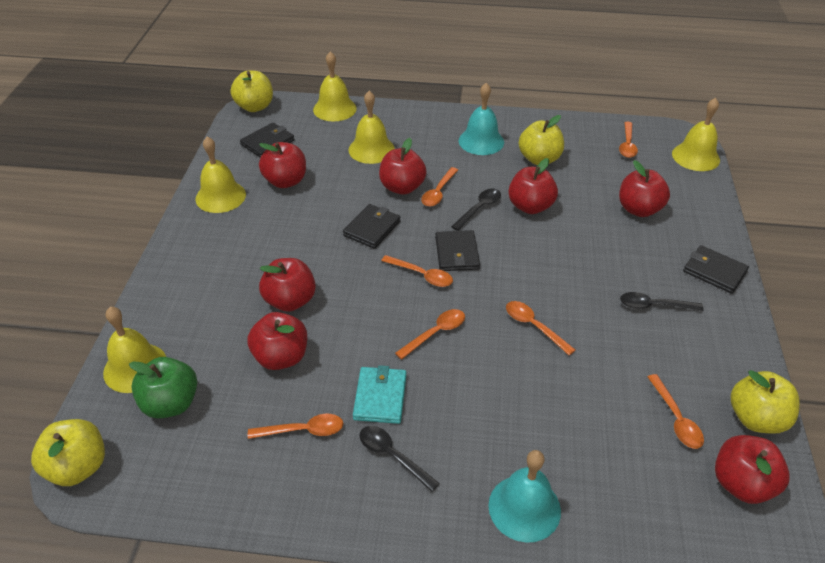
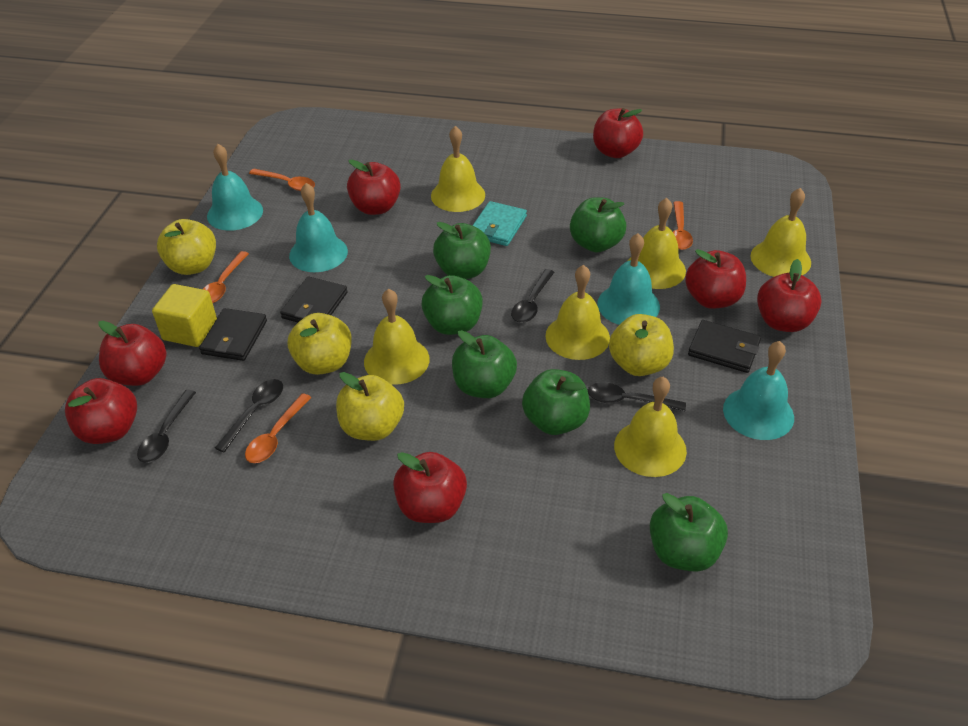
black spoon: 3 -> 4
black wallet: 4 -> 3
green apple: 1 -> 6
orange spoon: 7 -> 4
turquoise bell: 2 -> 4
yellow bell: 5 -> 6
yellow cube: 0 -> 1

